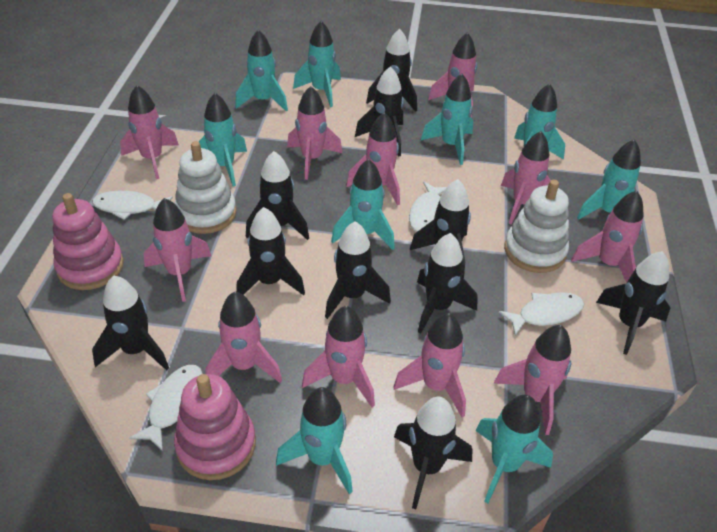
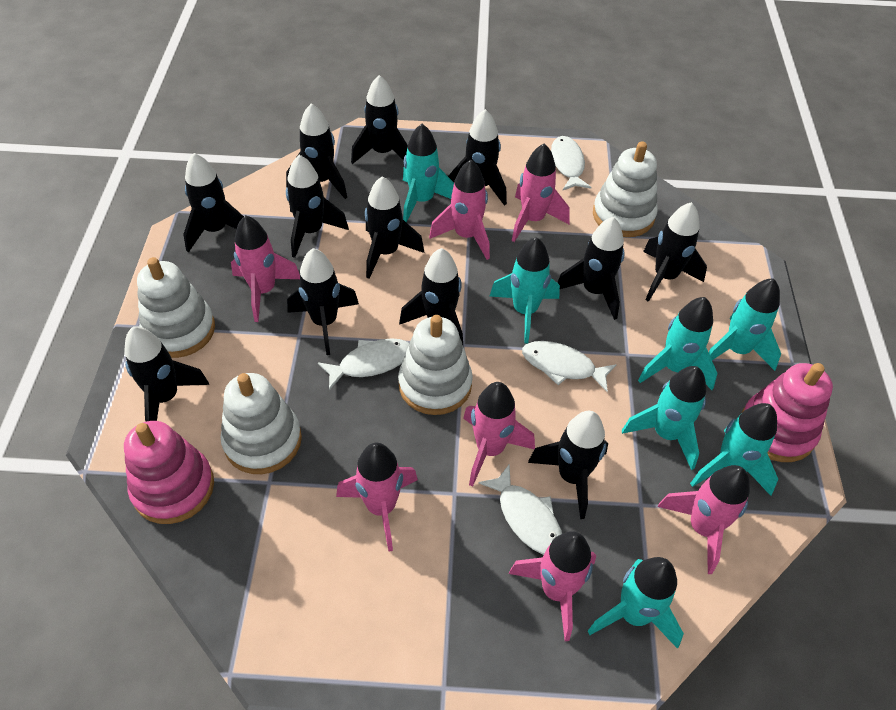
black rocket: 10 -> 12
pink rocket: 11 -> 7
turquoise rocket: 9 -> 7
white stacking toy: 2 -> 4

